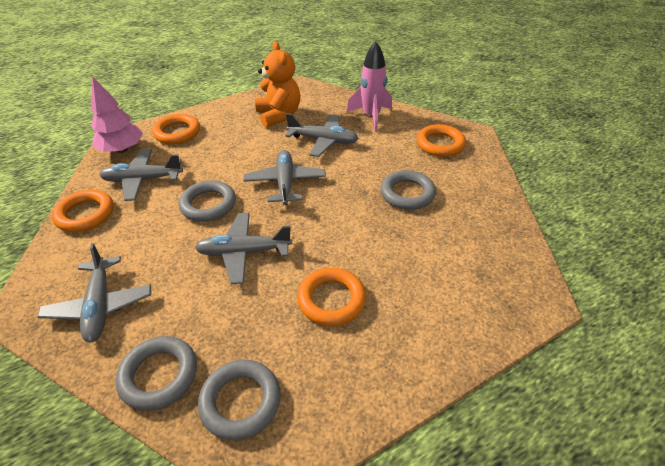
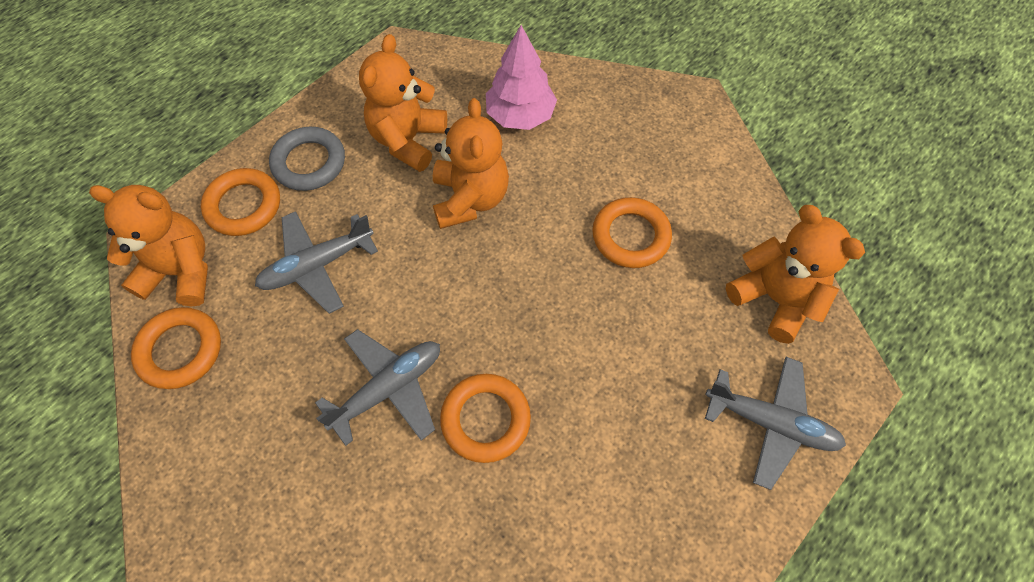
grey plane: 5 -> 3
grey ring: 4 -> 1
orange teddy bear: 1 -> 4
pink rocket: 1 -> 0

